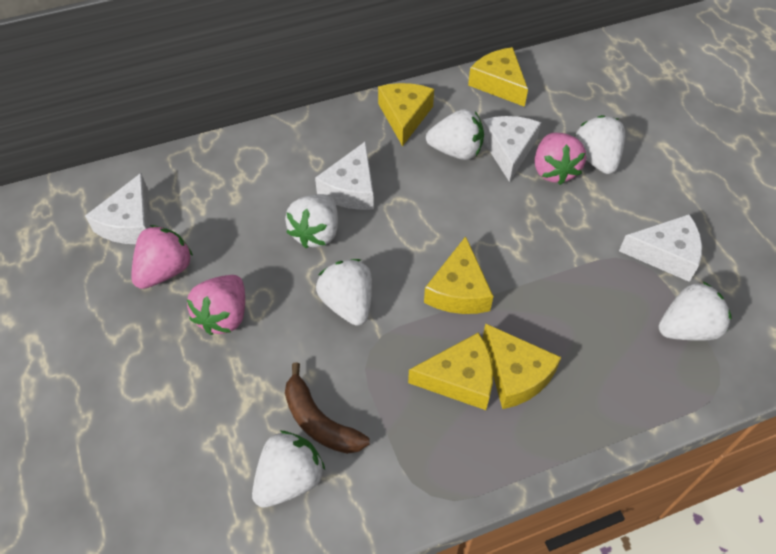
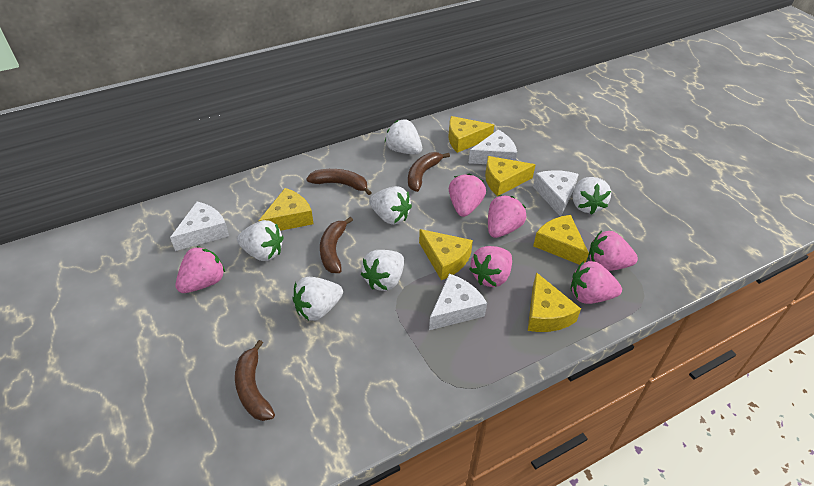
brown banana: 1 -> 4
pink strawberry: 3 -> 6
yellow cheese: 5 -> 6

